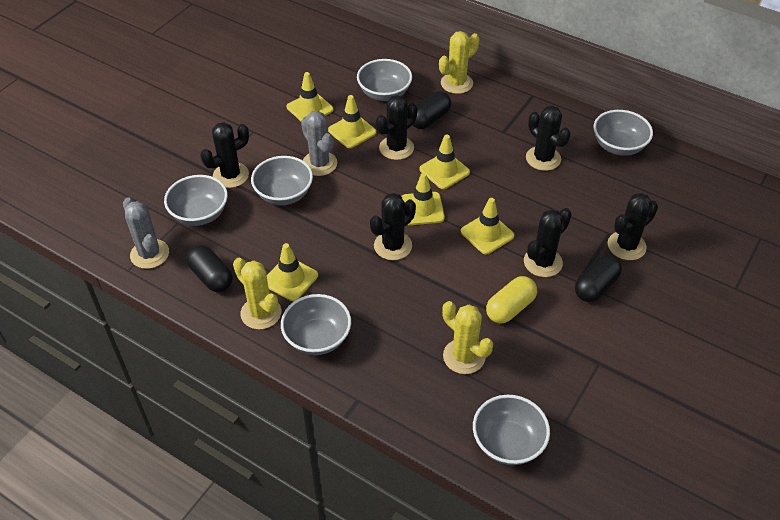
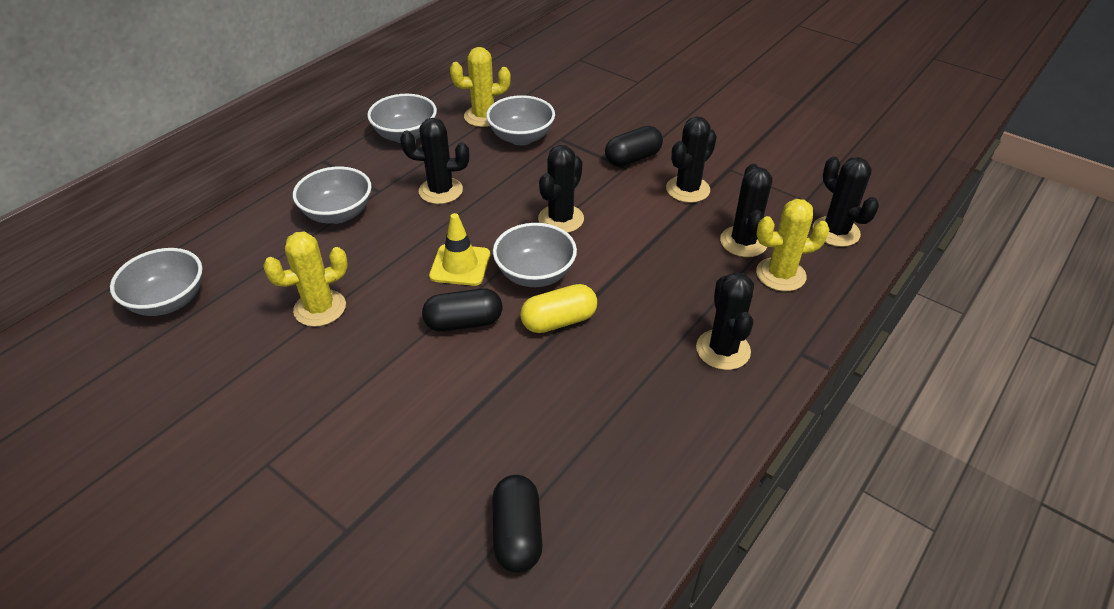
grey bowl: 6 -> 5
grey cactus: 2 -> 0
yellow traffic cone: 6 -> 1

